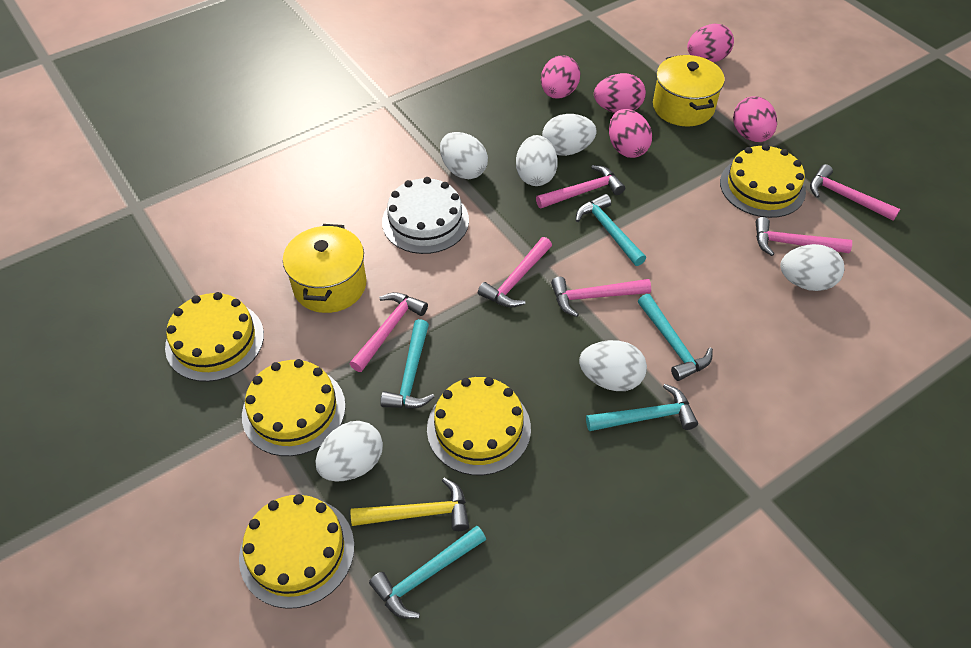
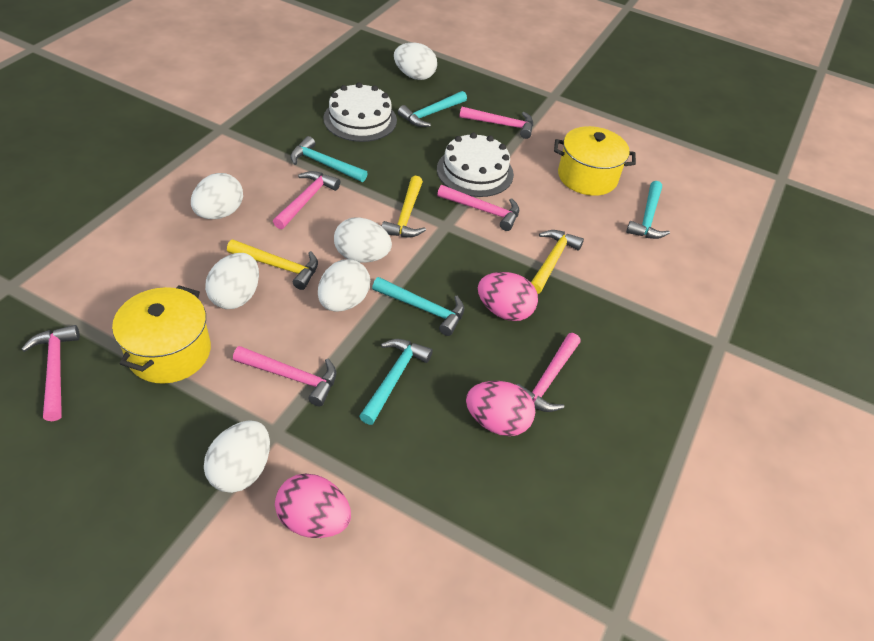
pink egg: 5 -> 3
white cake: 1 -> 2
yellow cake: 5 -> 0
yellow hammer: 1 -> 3

